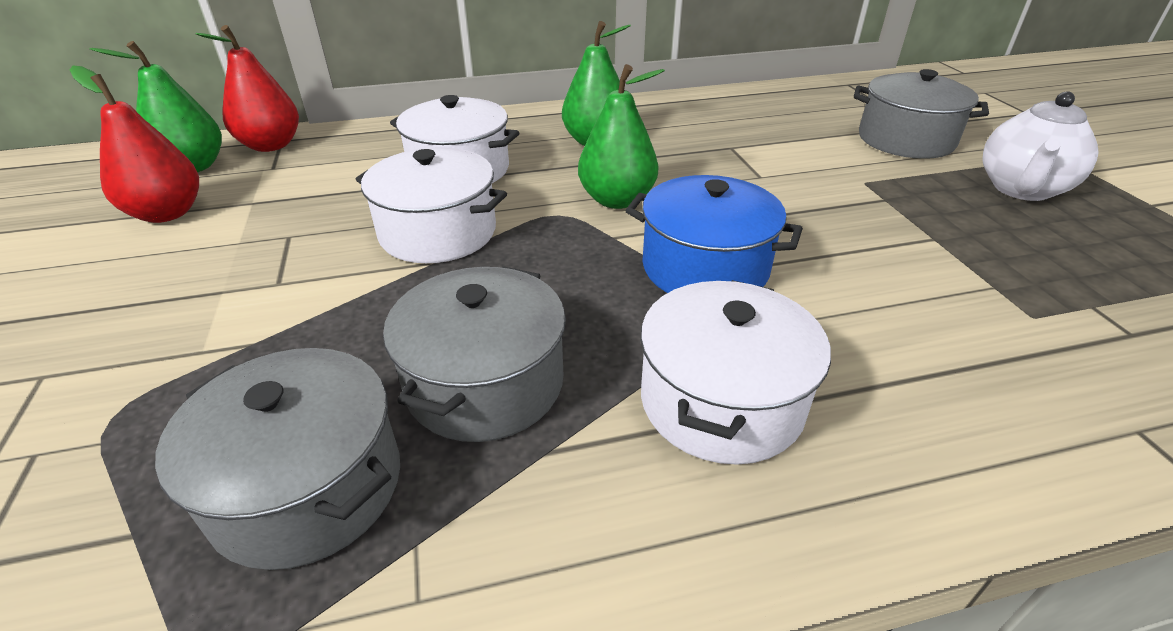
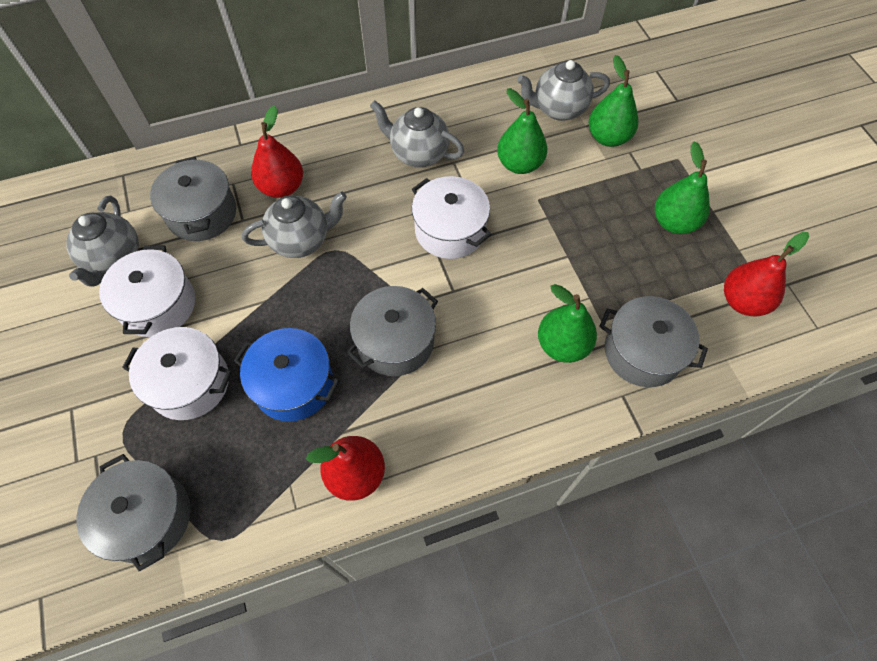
green pear: 3 -> 4
grey pot: 3 -> 4
grey teapot: 0 -> 4
red pear: 2 -> 3
white teapot: 1 -> 0

